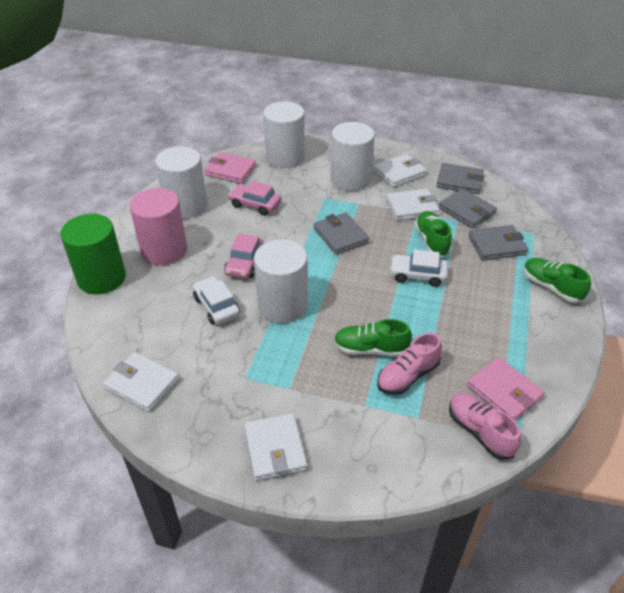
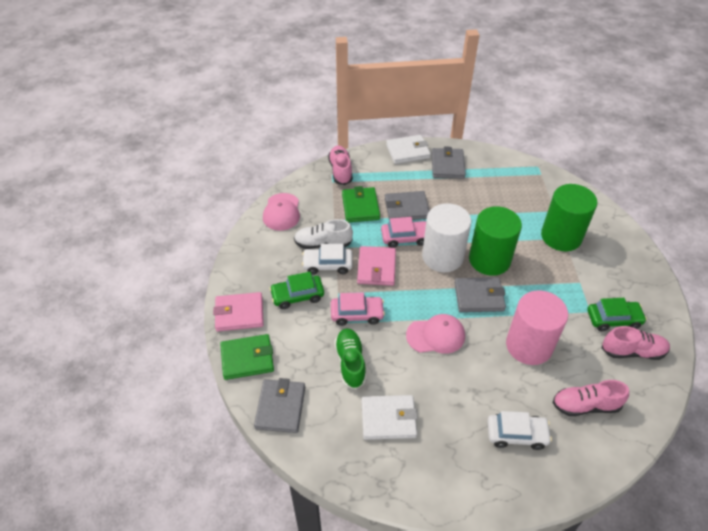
green car: 0 -> 2
green cylinder: 1 -> 2
green shoe: 3 -> 1
green wallet: 0 -> 2
pink cap: 0 -> 2
pink shoe: 2 -> 3
white cylinder: 4 -> 1
white shoe: 0 -> 1
white wallet: 4 -> 2

